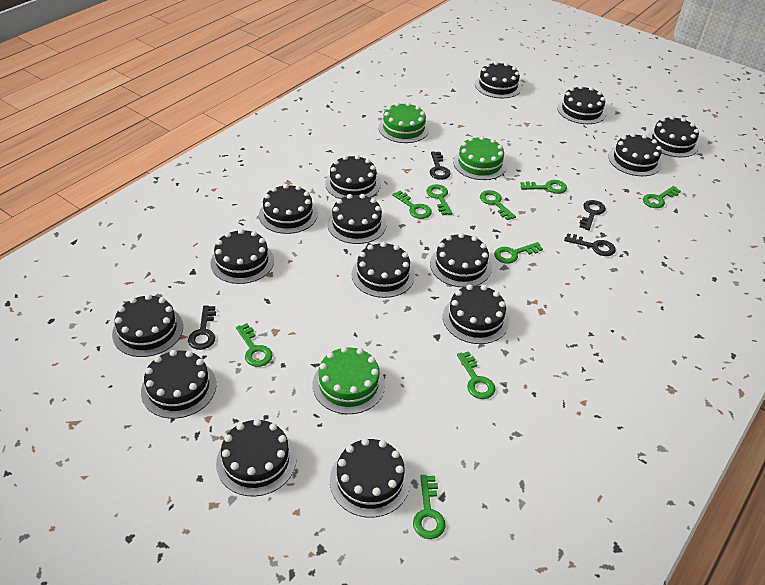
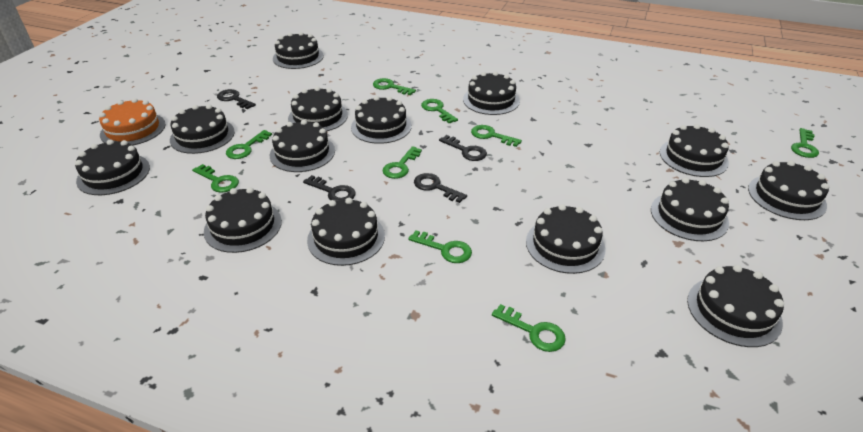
black cake: 15 -> 14
green cake: 3 -> 0
orange cake: 0 -> 1

